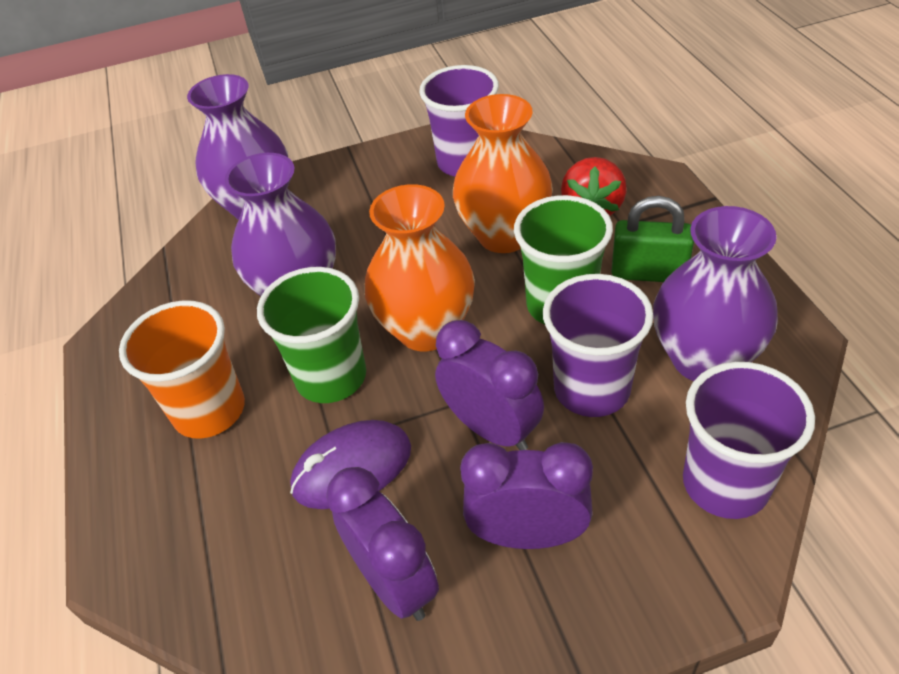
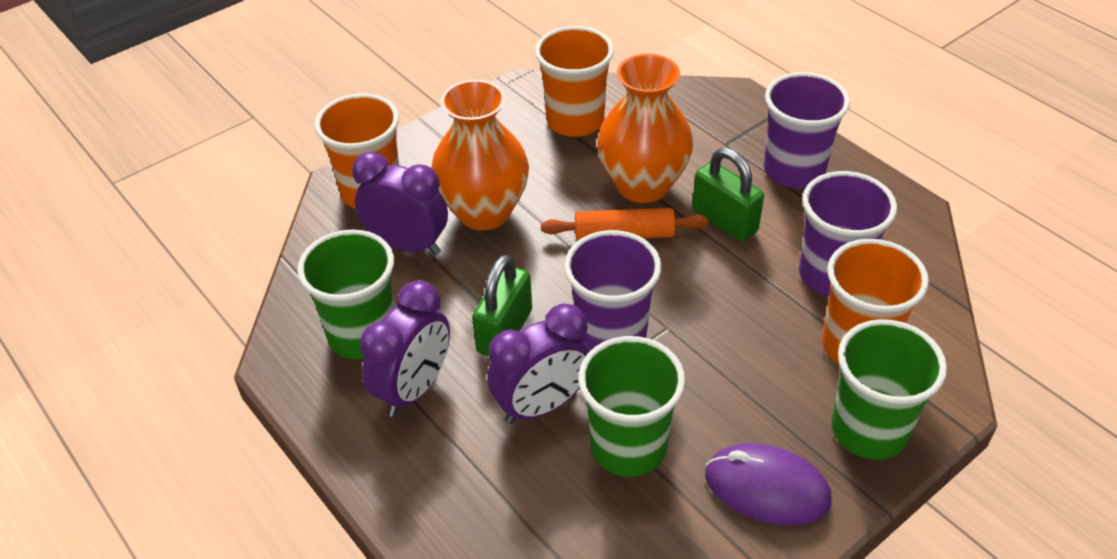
green cup: 2 -> 3
green padlock: 1 -> 2
orange cup: 1 -> 3
orange rolling pin: 0 -> 1
purple vase: 3 -> 0
red strawberry: 1 -> 0

